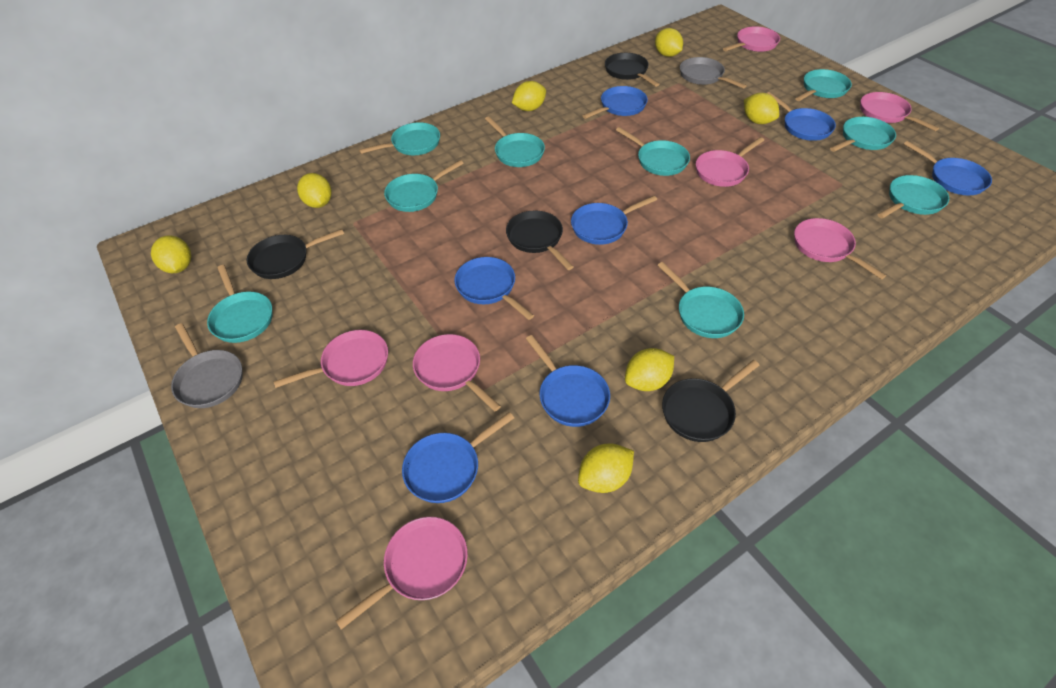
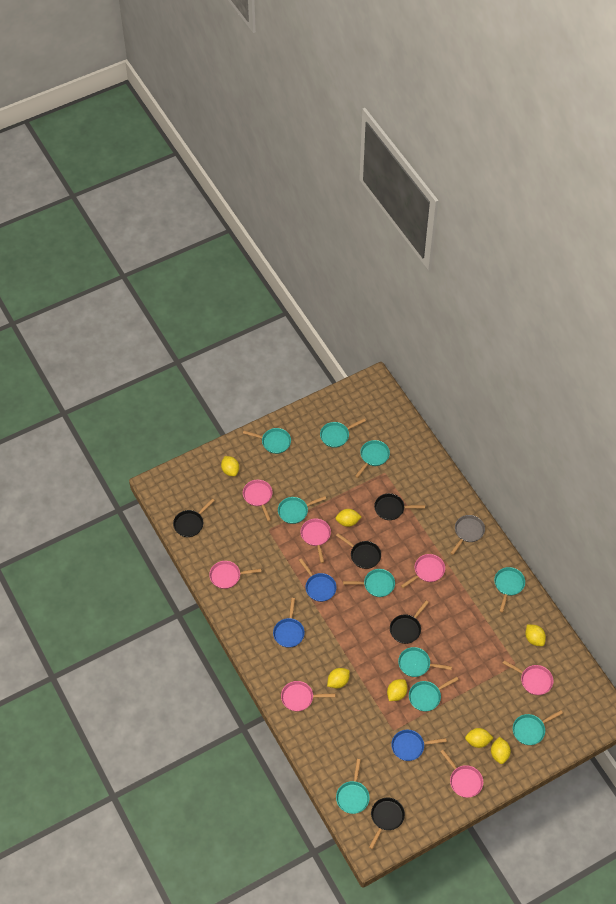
black pan: 4 -> 5
blue pan: 7 -> 3
grey pan: 2 -> 1
turquoise pan: 9 -> 10

